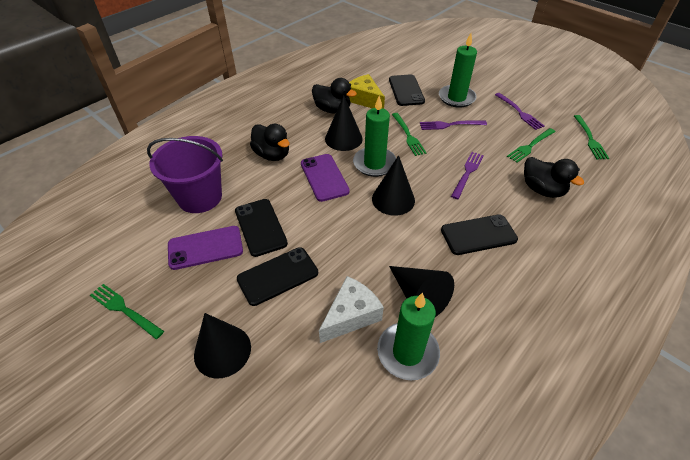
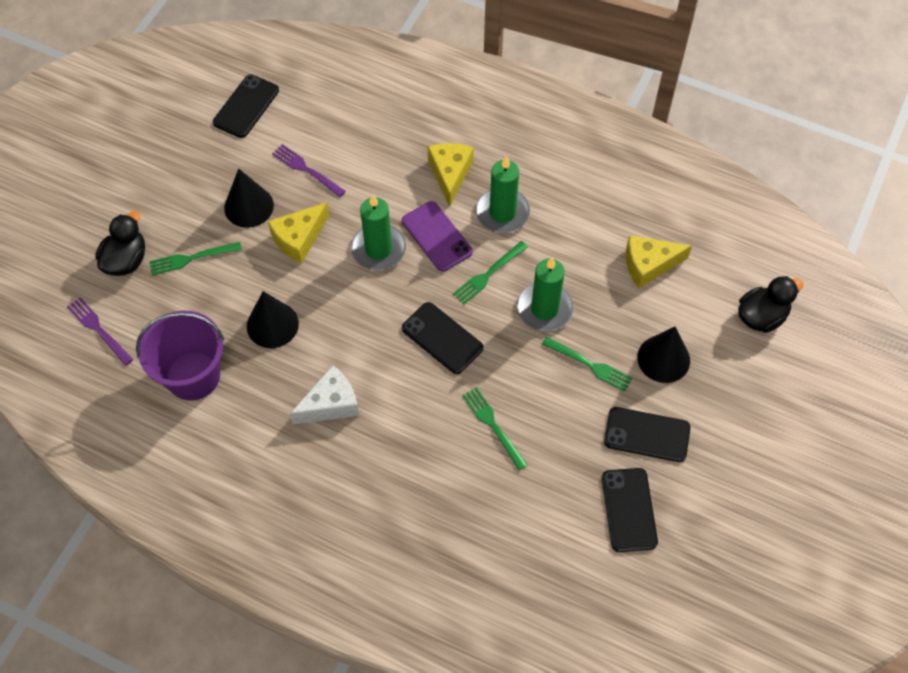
black cone: 4 -> 3
black duck: 3 -> 2
purple fork: 3 -> 2
purple phone: 2 -> 1
yellow cheese: 1 -> 3

